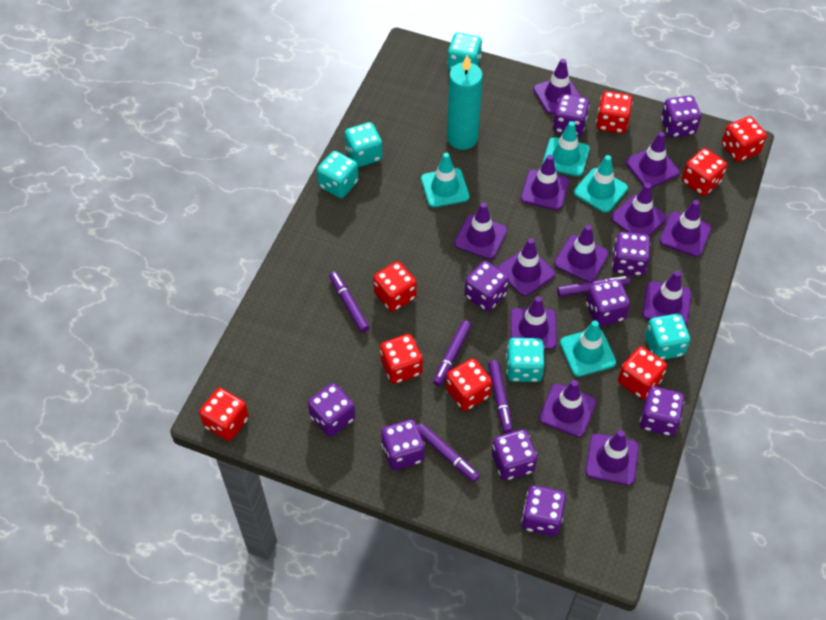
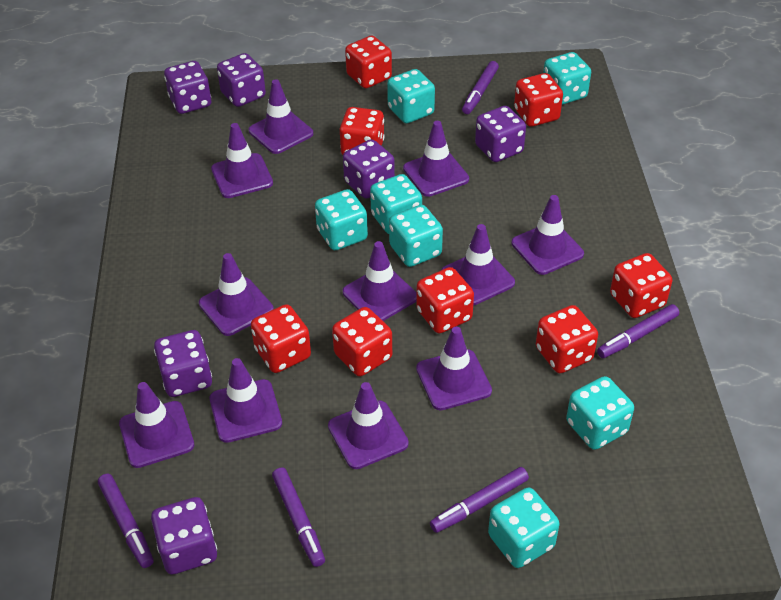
purple dice: 10 -> 6
purple traffic cone: 12 -> 11
turquoise candle: 1 -> 0
turquoise dice: 5 -> 7
turquoise traffic cone: 4 -> 0

